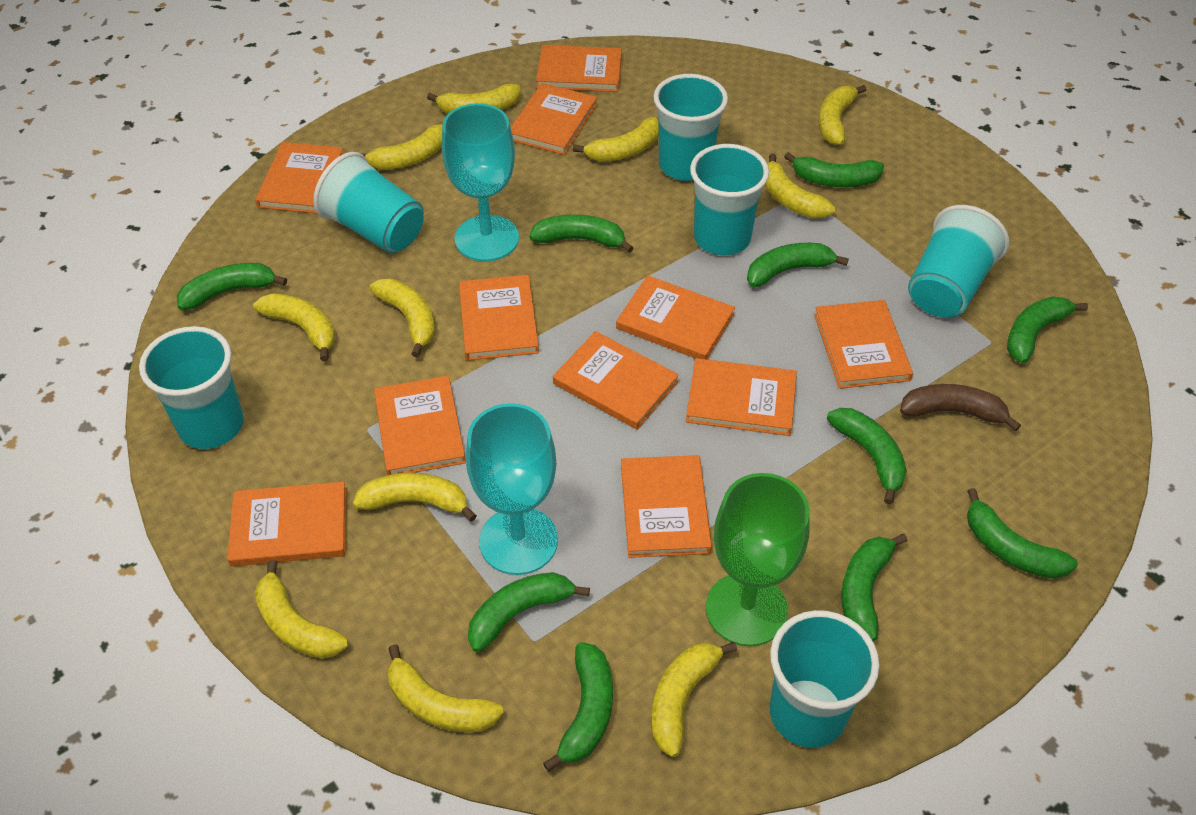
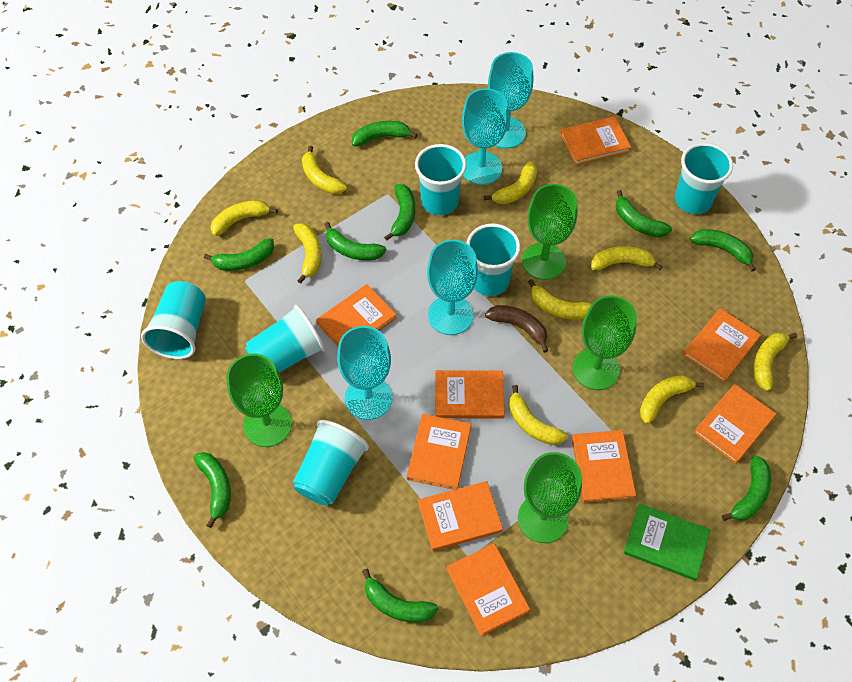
green banana: 10 -> 9
green book: 0 -> 1
green goblet: 1 -> 4
orange book: 11 -> 9
turquoise goblet: 2 -> 4
yellow banana: 11 -> 9

